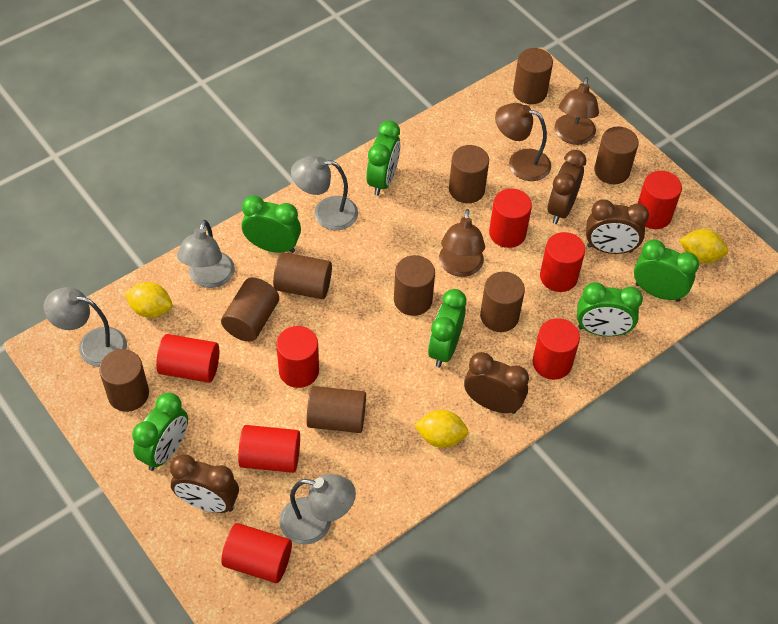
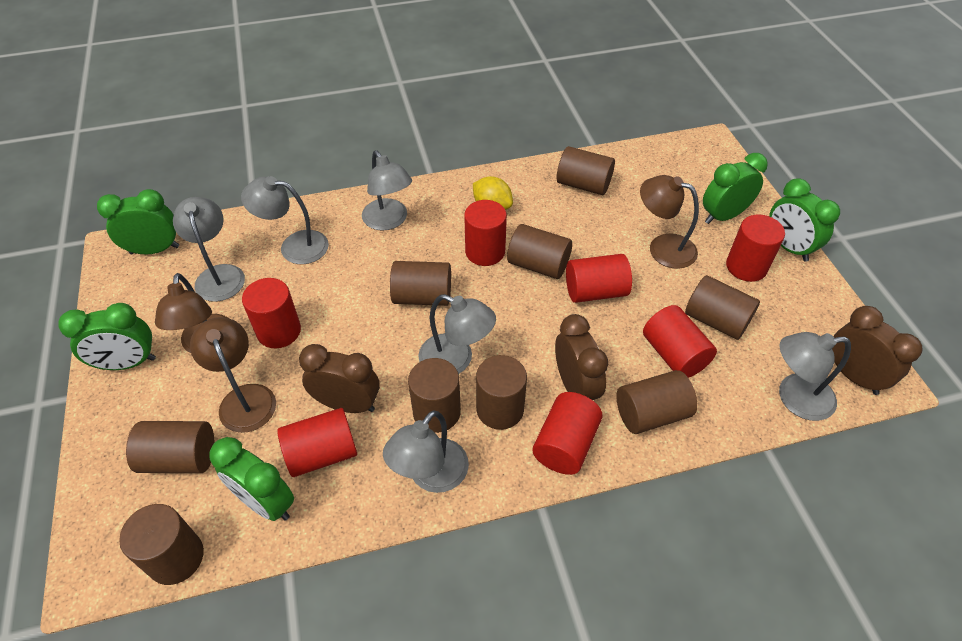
brown clock: 4 -> 3
green clock: 6 -> 5
grey lamp: 4 -> 6
red cylinder: 8 -> 7
yellow lemon: 3 -> 1

